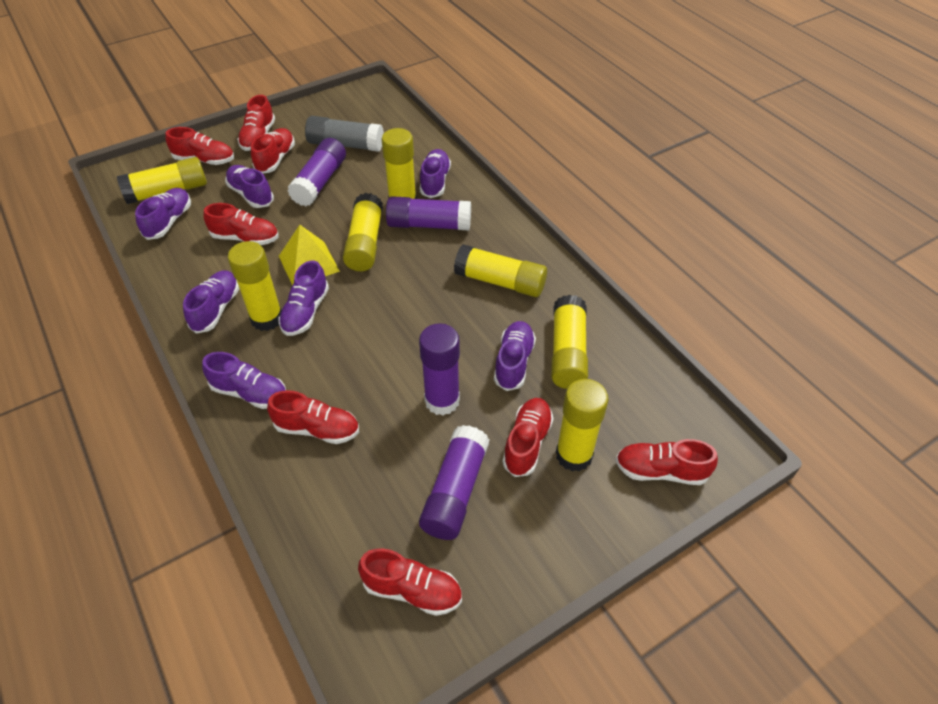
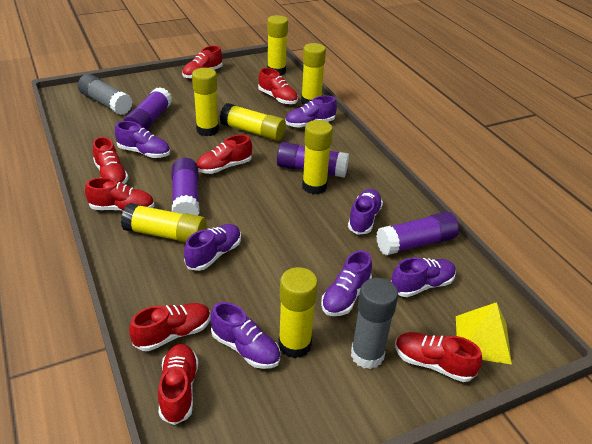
grey glue stick: 1 -> 2

